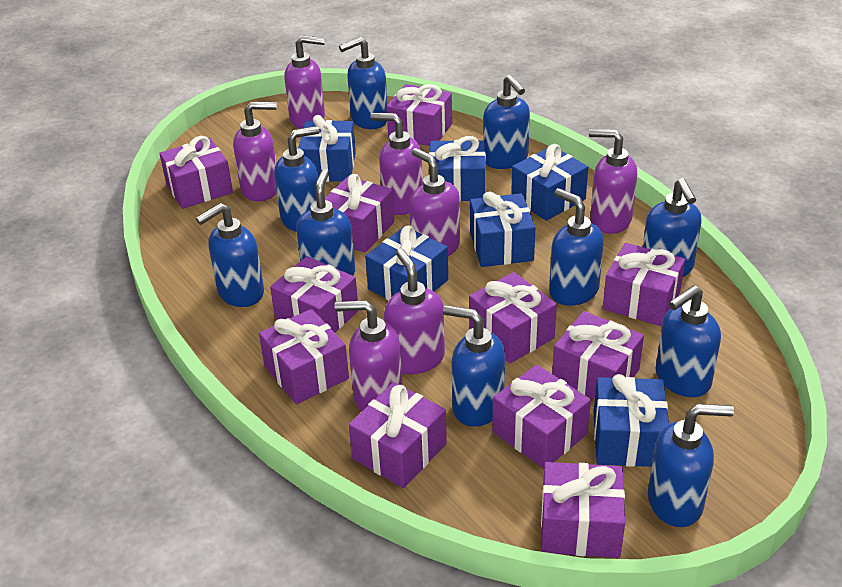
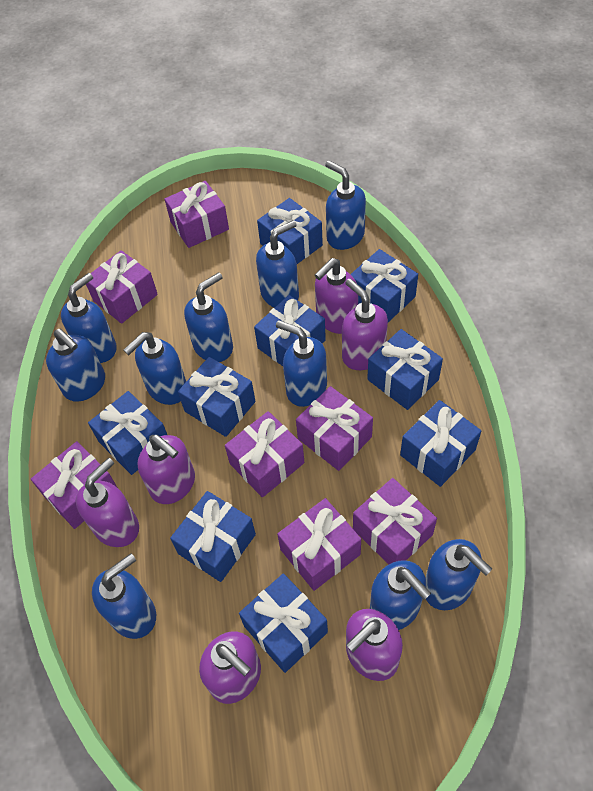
blue gift: 6 -> 9
purple gift: 11 -> 7
purple soap dispenser: 7 -> 6

